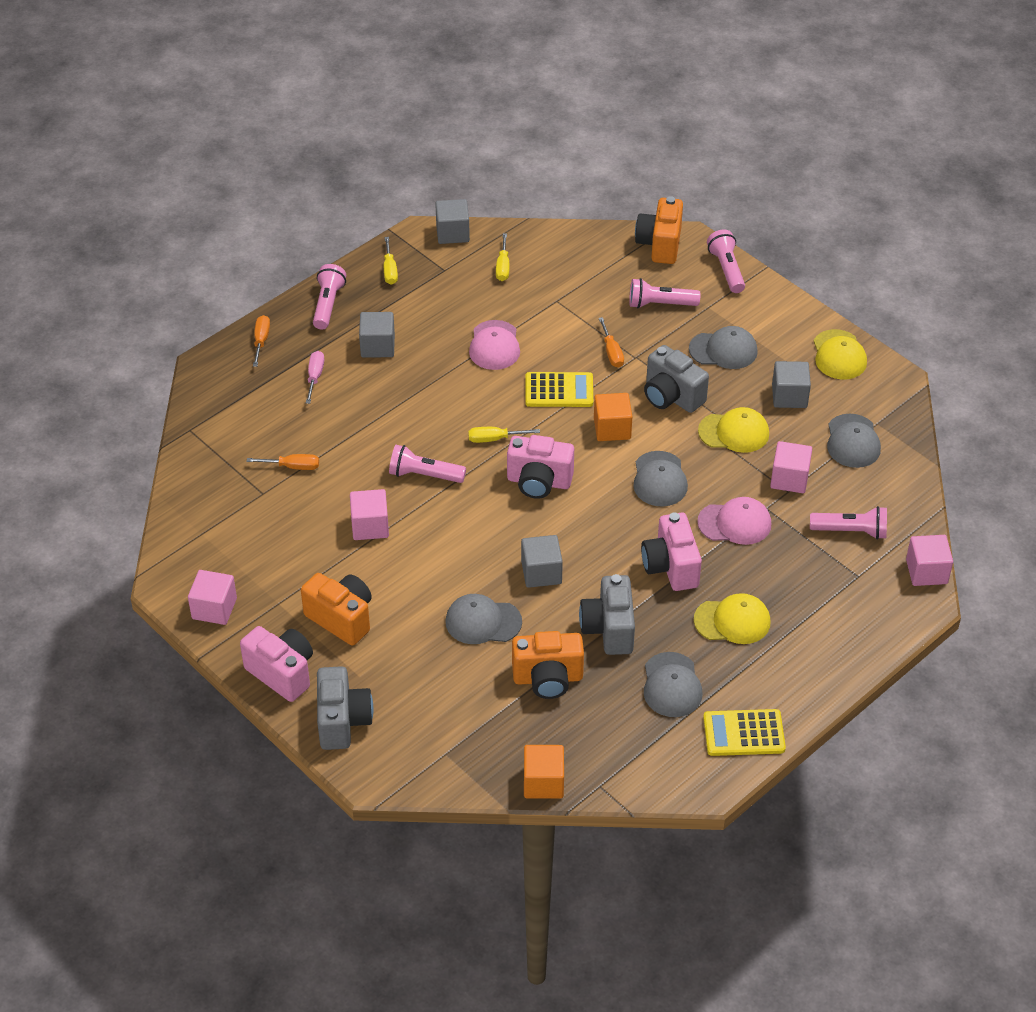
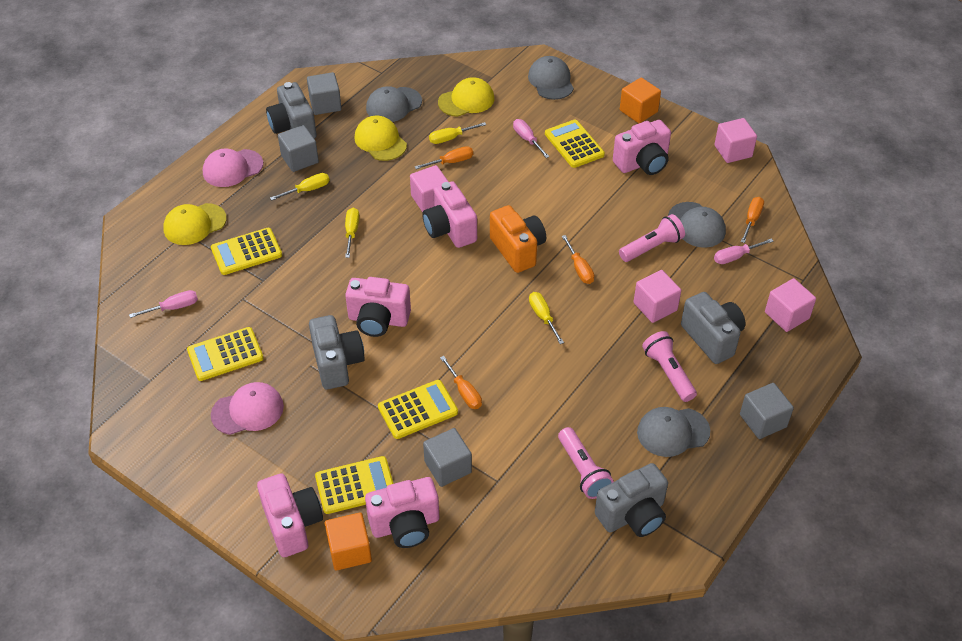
grey camera: 3 -> 4
grey cap: 5 -> 4
orange camera: 3 -> 1
orange screwdriver: 3 -> 4
pink camera: 3 -> 5
pink flashlight: 5 -> 3
pink screwdriver: 1 -> 3
yellow calculator: 2 -> 5
yellow screwdriver: 3 -> 4

